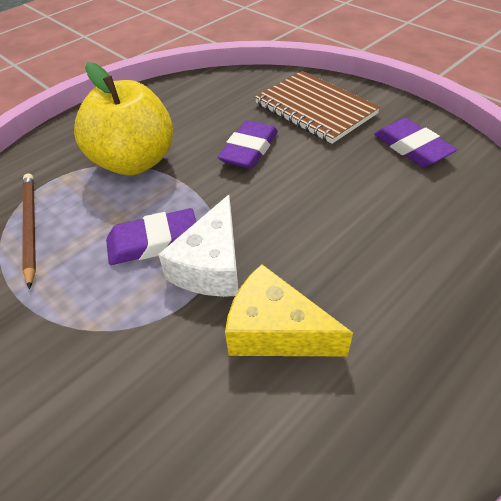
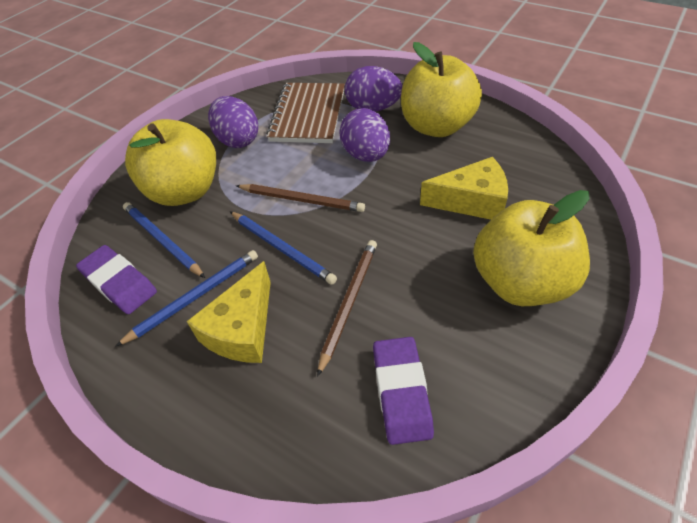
blue pencil: 0 -> 3
brown pencil: 1 -> 2
purple egg: 0 -> 3
purple eraser: 3 -> 2
white cheese: 1 -> 0
yellow apple: 1 -> 3
yellow cheese: 1 -> 2

